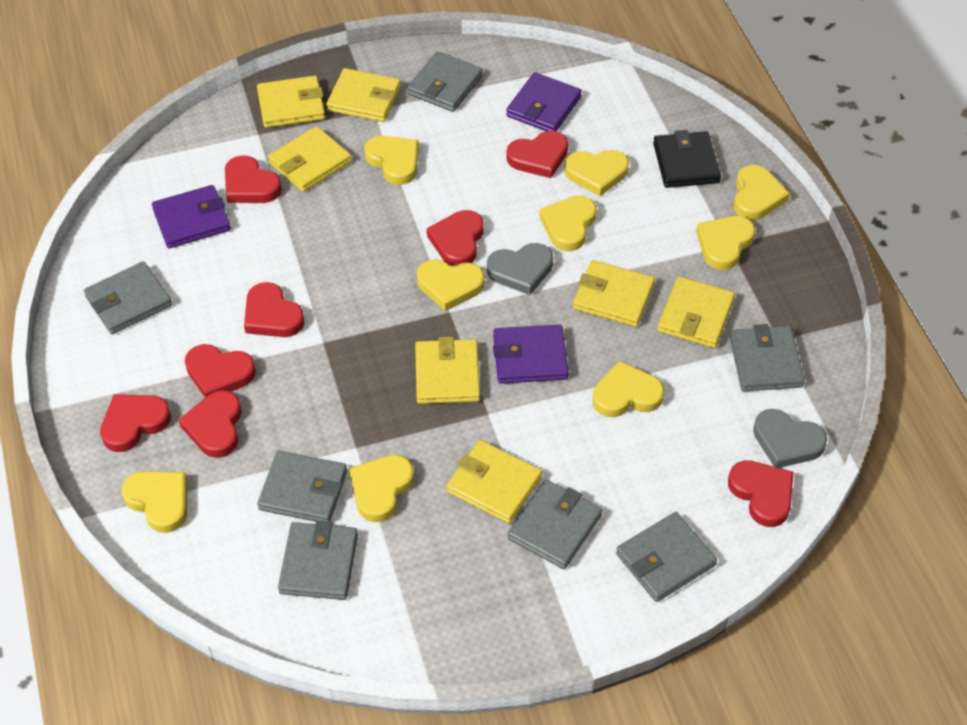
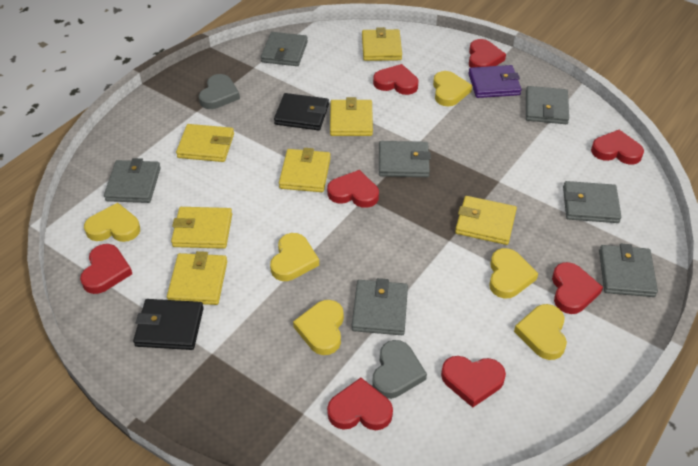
black wallet: 1 -> 2
purple wallet: 3 -> 1
yellow heart: 9 -> 6

